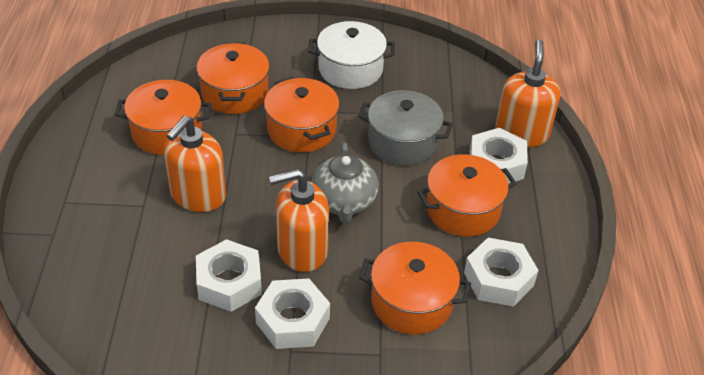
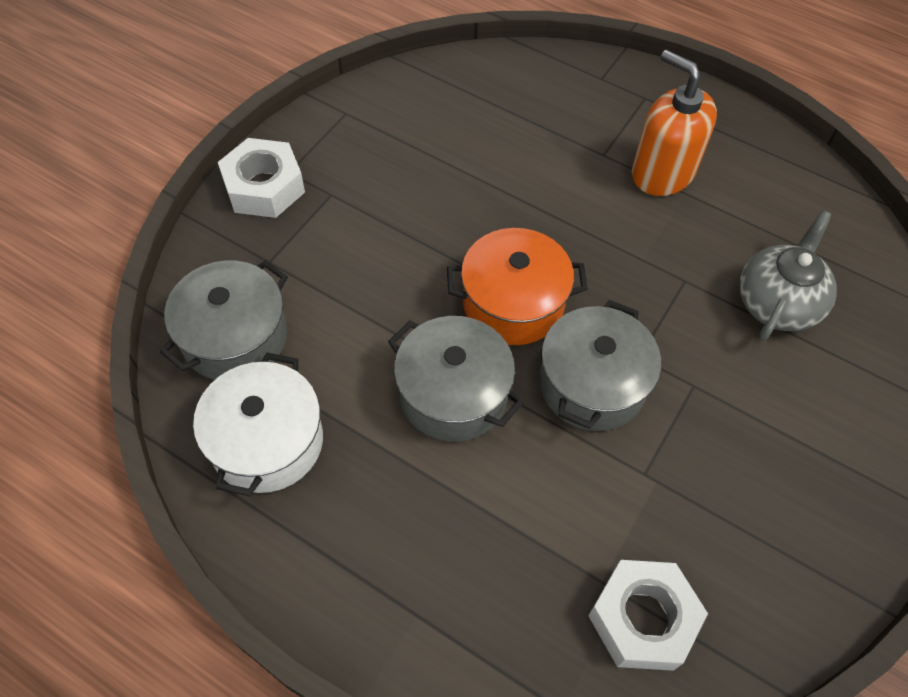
grey pot: 1 -> 3
orange pot: 5 -> 1
orange soap dispenser: 3 -> 1
white nut: 4 -> 2

